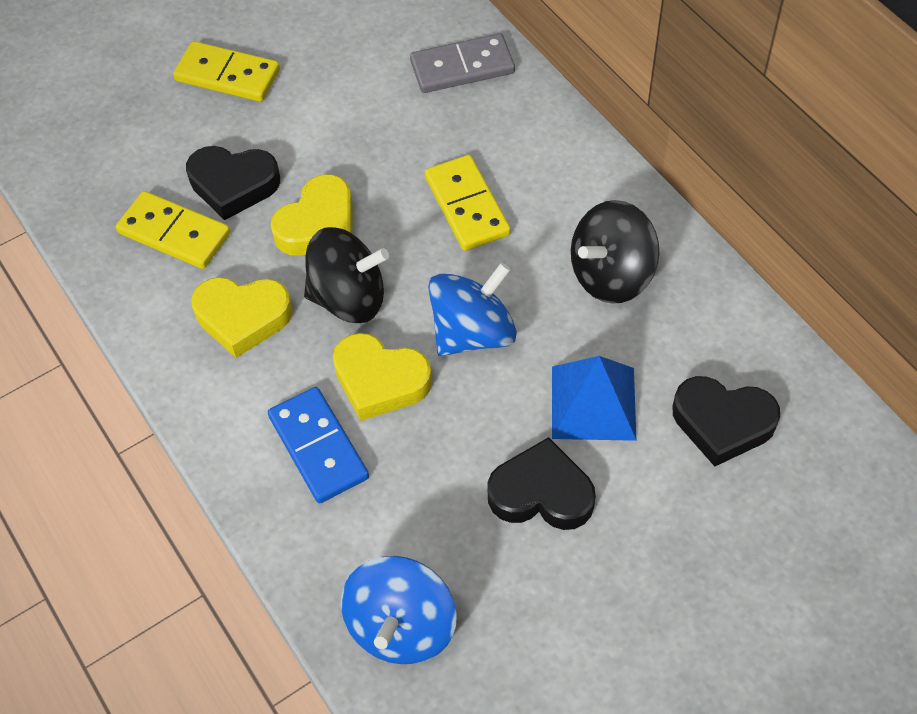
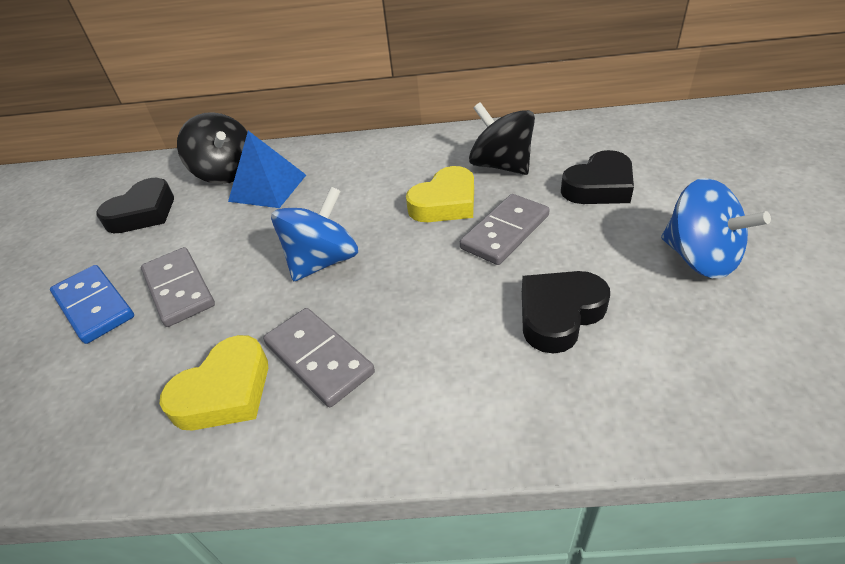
grey domino: 1 -> 3
yellow domino: 3 -> 0
yellow heart: 3 -> 2

